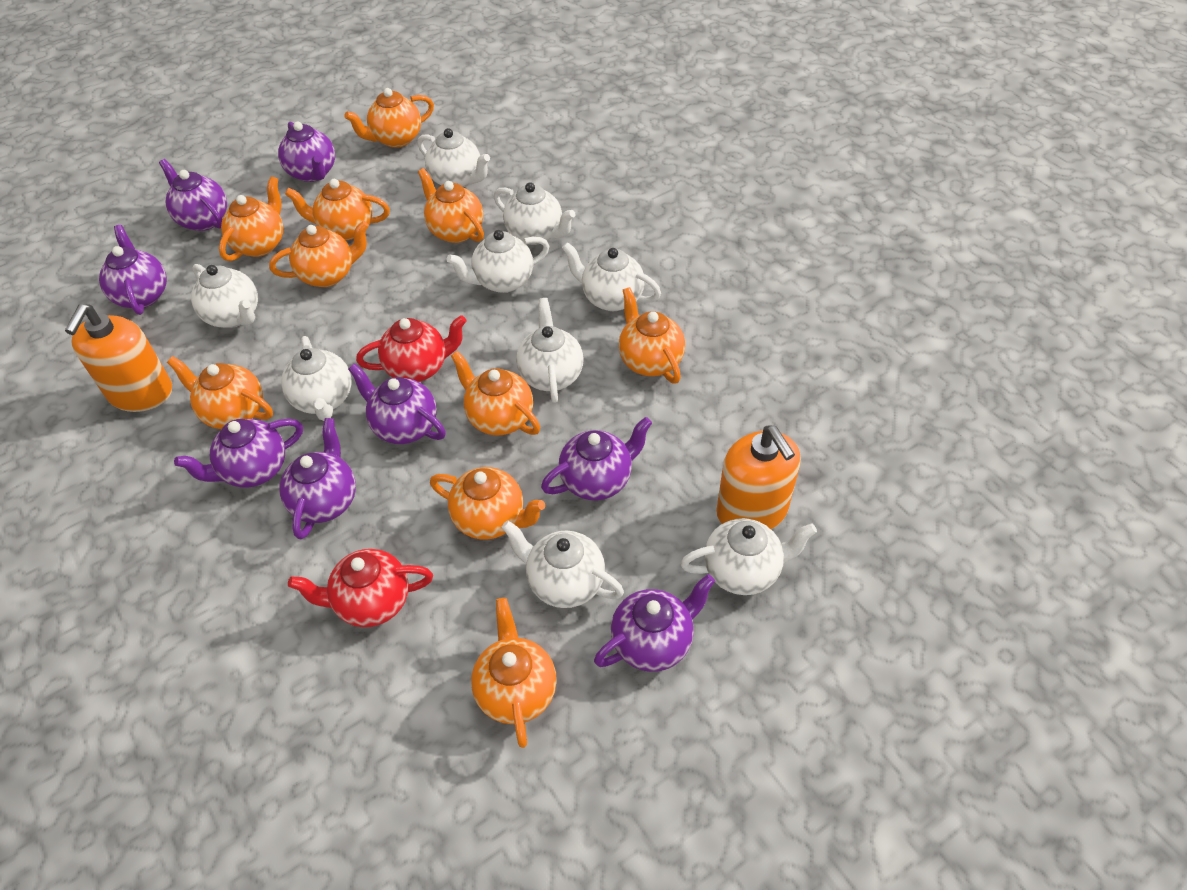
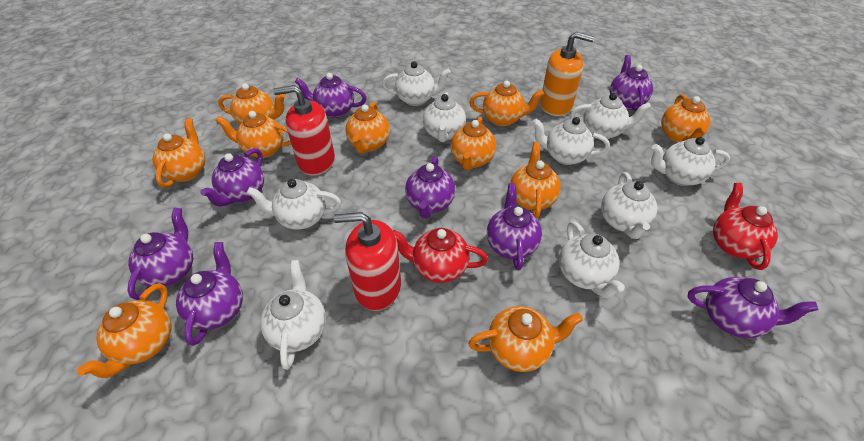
orange soap dispenser: 2 -> 1
red soap dispenser: 0 -> 2

